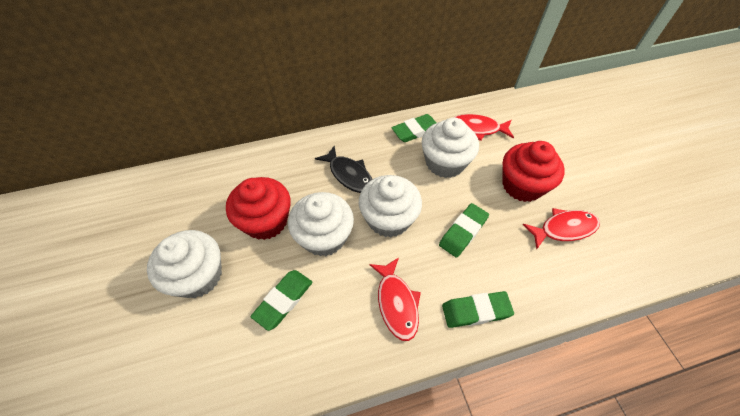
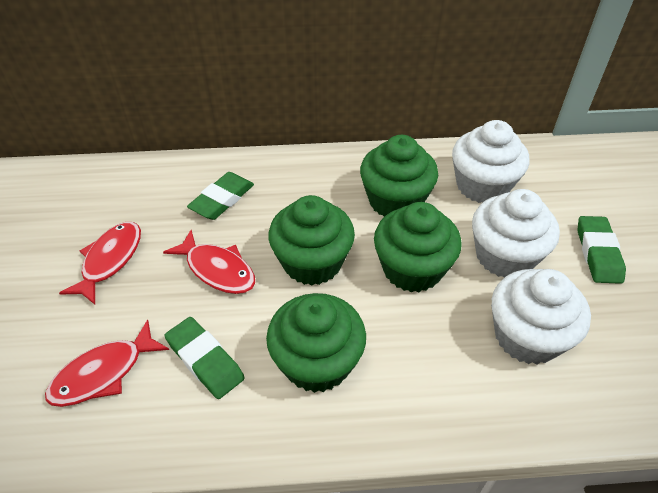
black fish: 1 -> 0
green cupcake: 0 -> 4
green eraser: 4 -> 3
red cupcake: 2 -> 0
white cupcake: 4 -> 3

